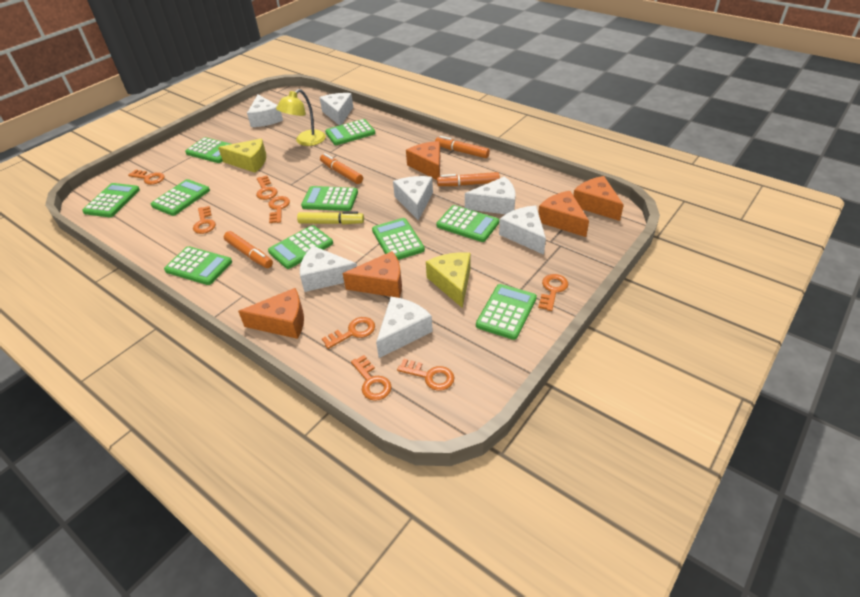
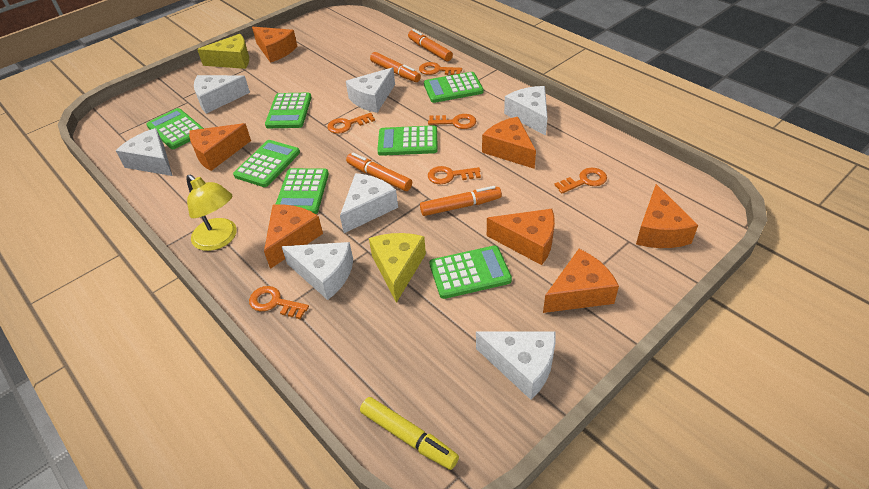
green calculator: 10 -> 7
orange cheese: 5 -> 7
orange key: 8 -> 6

